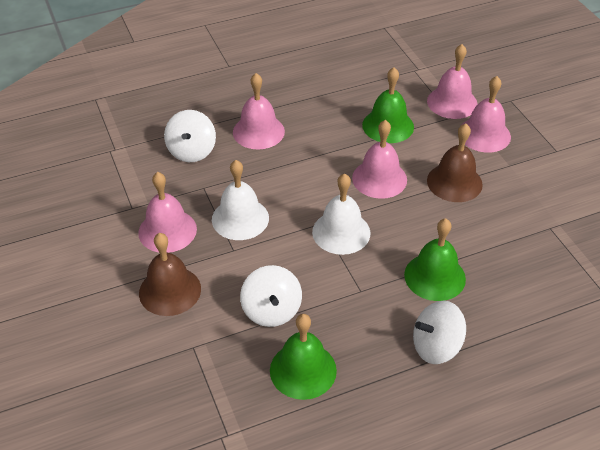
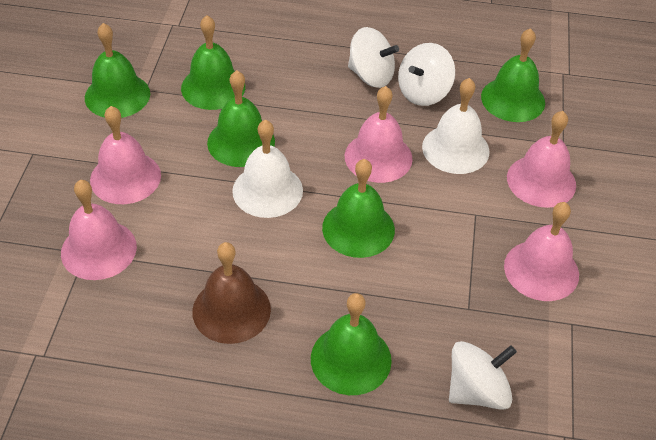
brown bell: 2 -> 1
green bell: 3 -> 6

